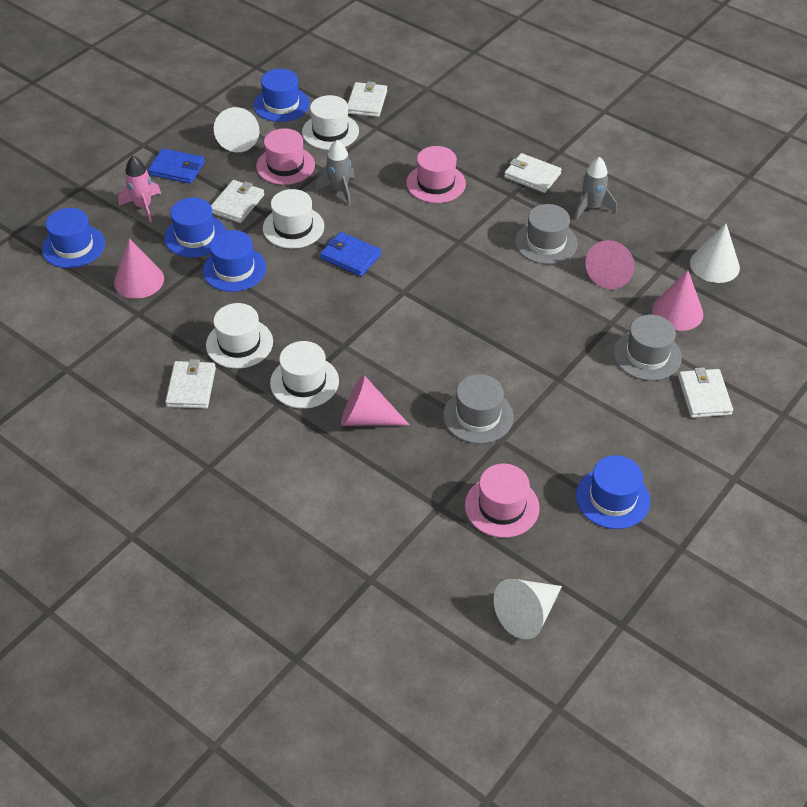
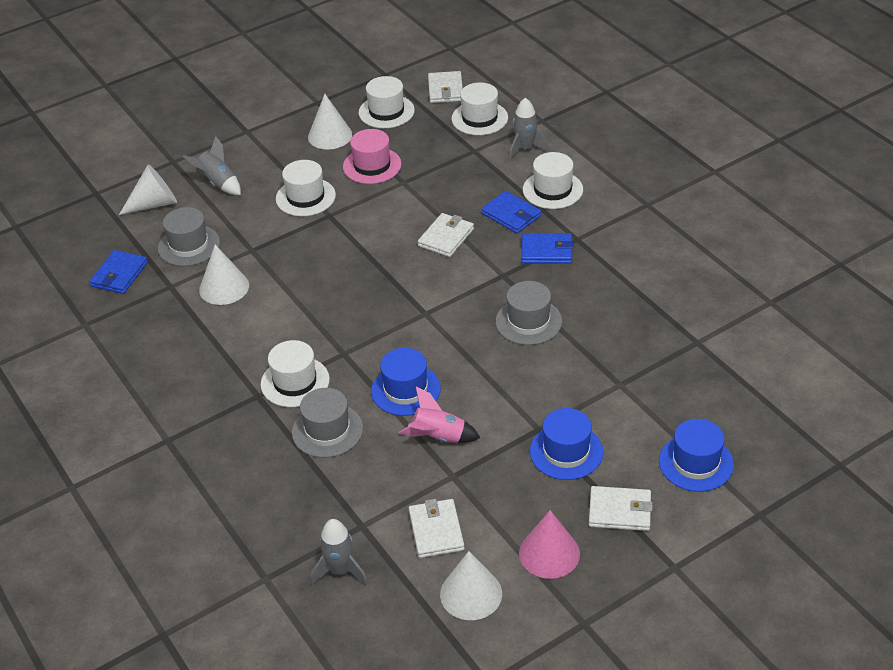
blue hat: 5 -> 3
blue wallet: 2 -> 3
grey rocket: 2 -> 3
pink cone: 4 -> 1
pink hat: 3 -> 1
white cone: 3 -> 4
white hat: 4 -> 5
white wallet: 5 -> 4

